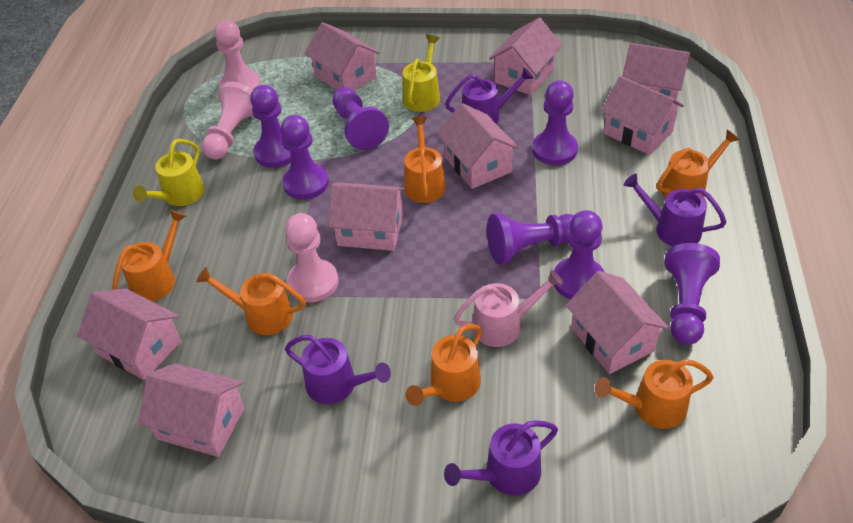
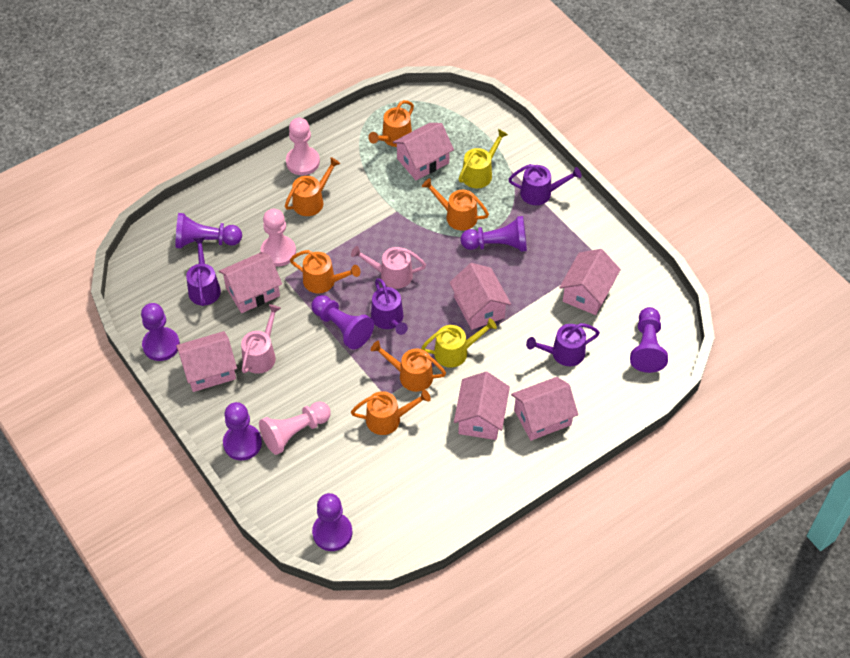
pink house: 9 -> 7
pink watering can: 1 -> 2

